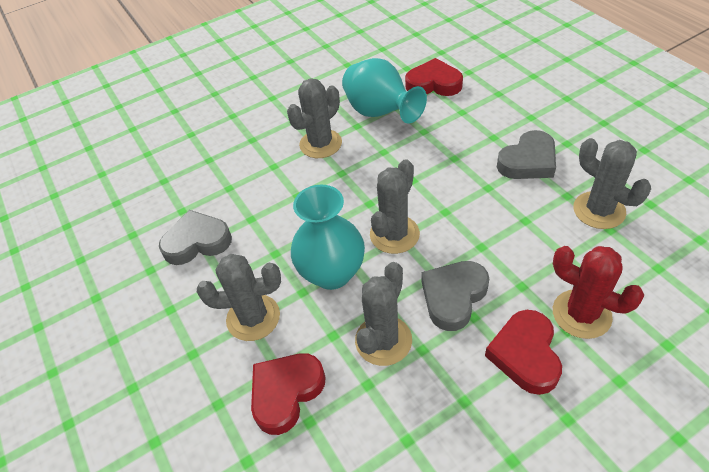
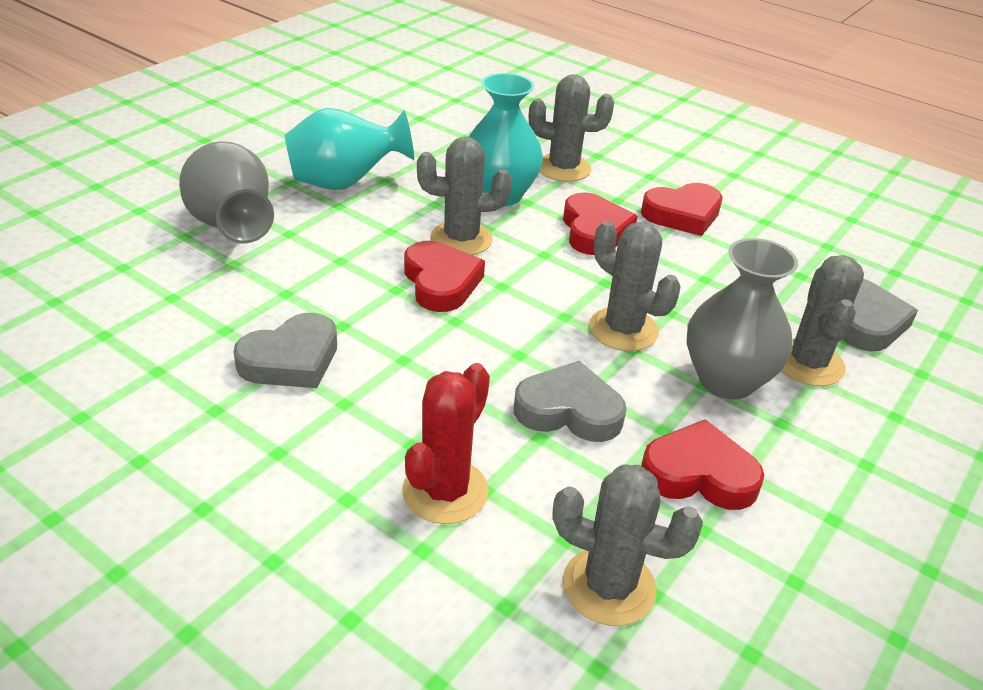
grey vase: 0 -> 2
red heart: 3 -> 4

